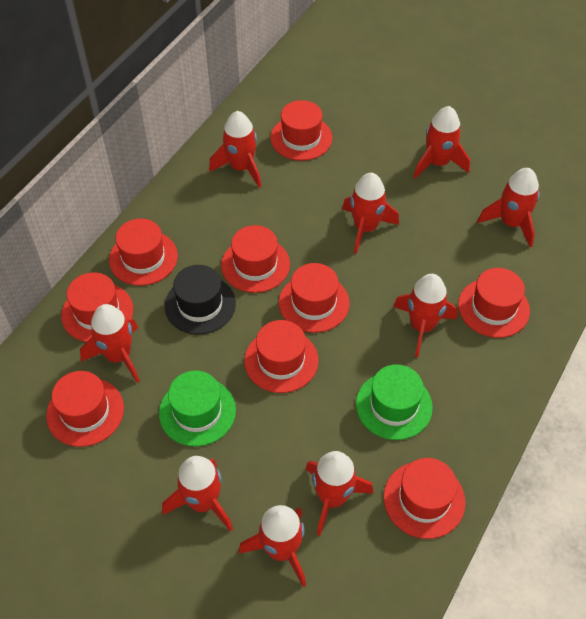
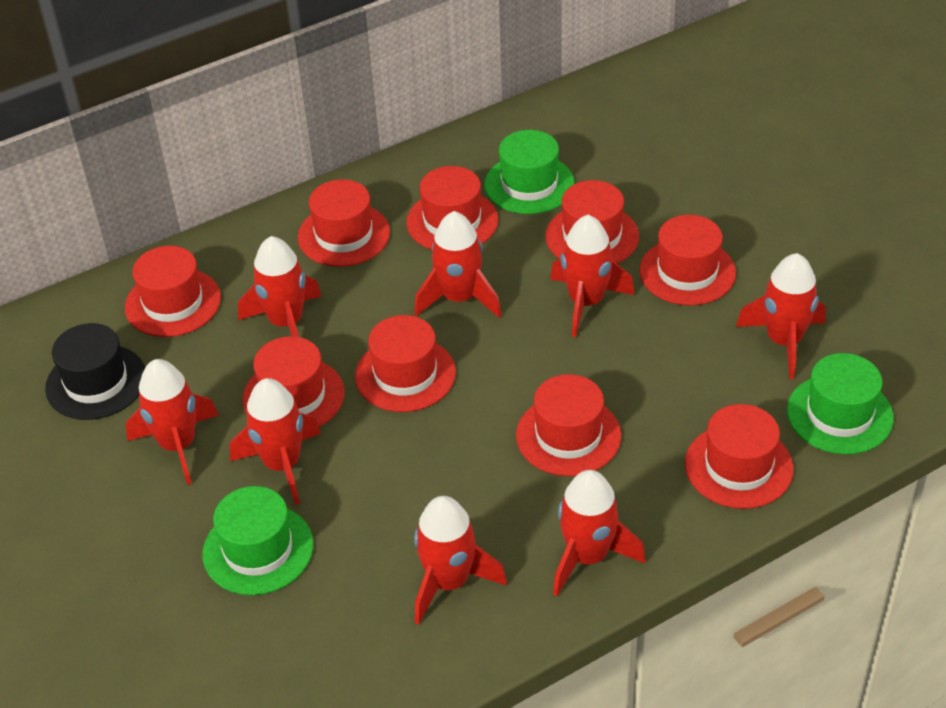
green hat: 2 -> 3
red rocket: 9 -> 8

